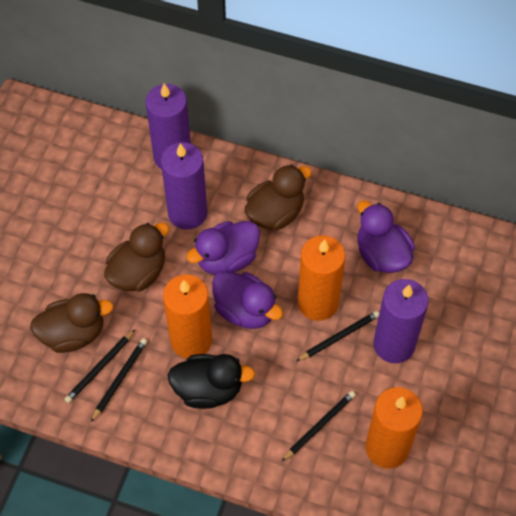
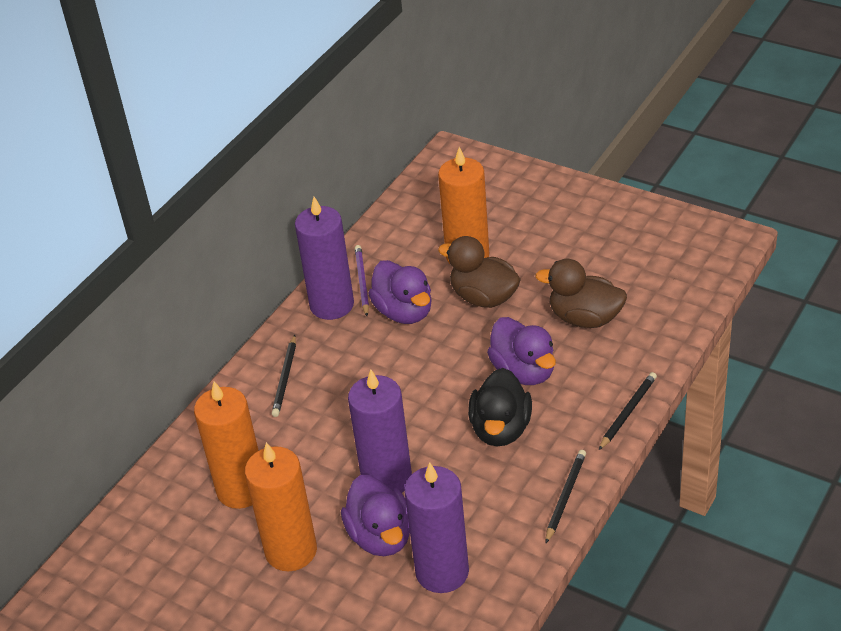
black pencil: 4 -> 3
brown duck: 3 -> 2
purple pencil: 0 -> 1

